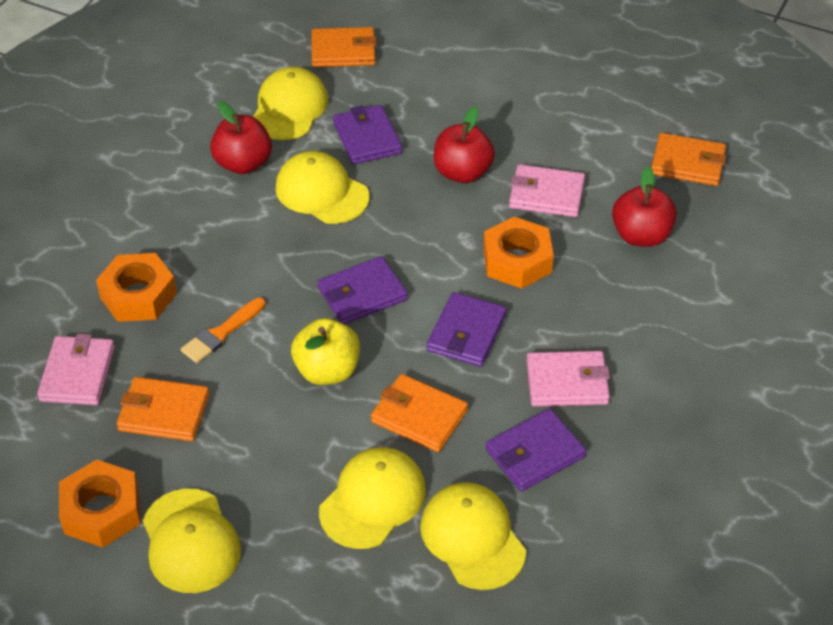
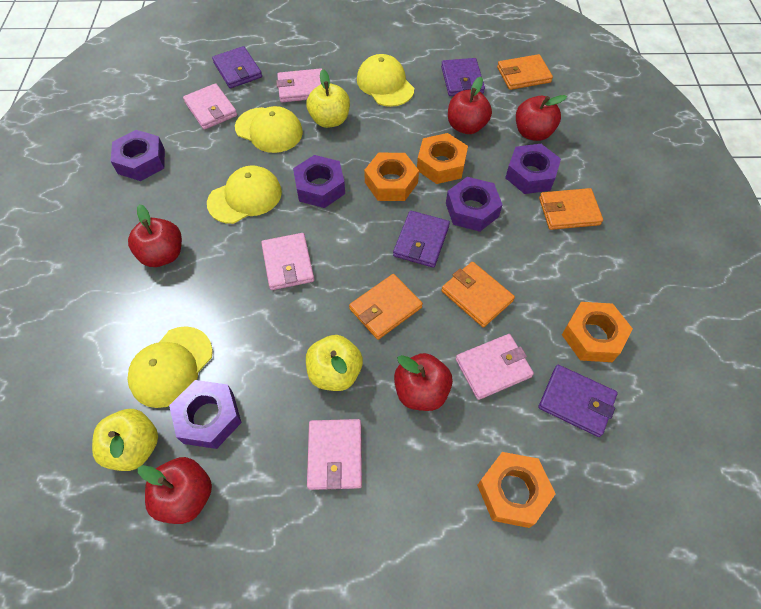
orange brush: 1 -> 0
orange nut: 3 -> 4
pink wallet: 3 -> 5
purple nut: 0 -> 5
red apple: 3 -> 5
yellow apple: 1 -> 3
yellow cap: 5 -> 4

